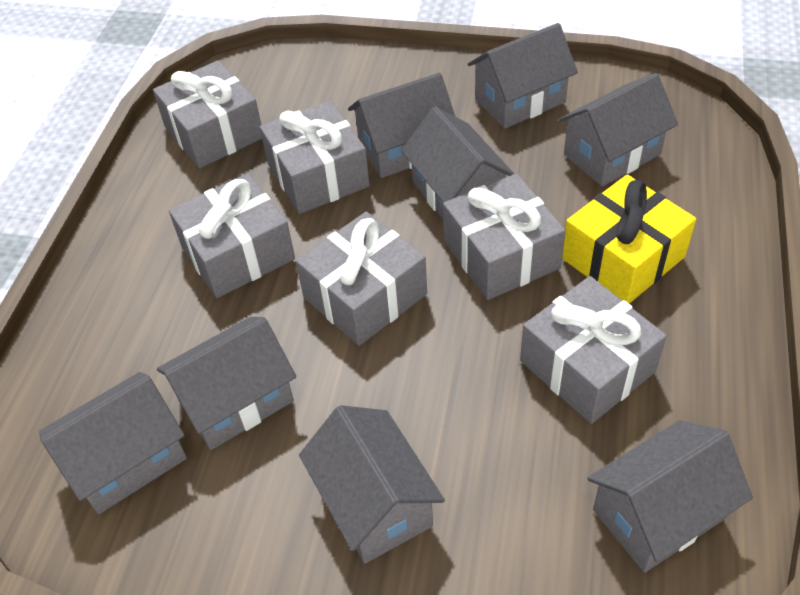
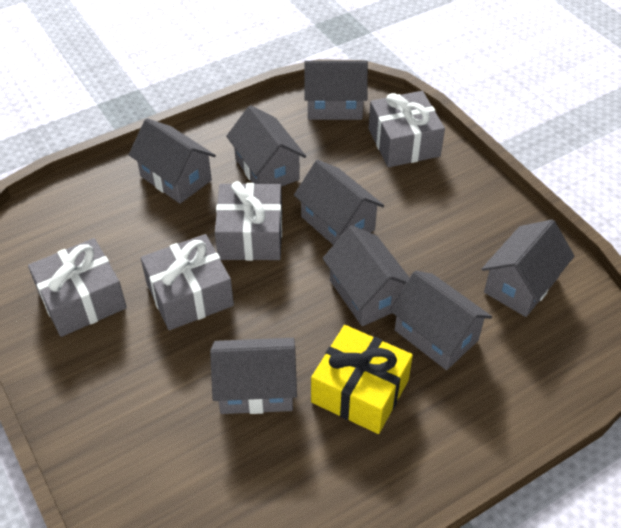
grey gift: 6 -> 4

